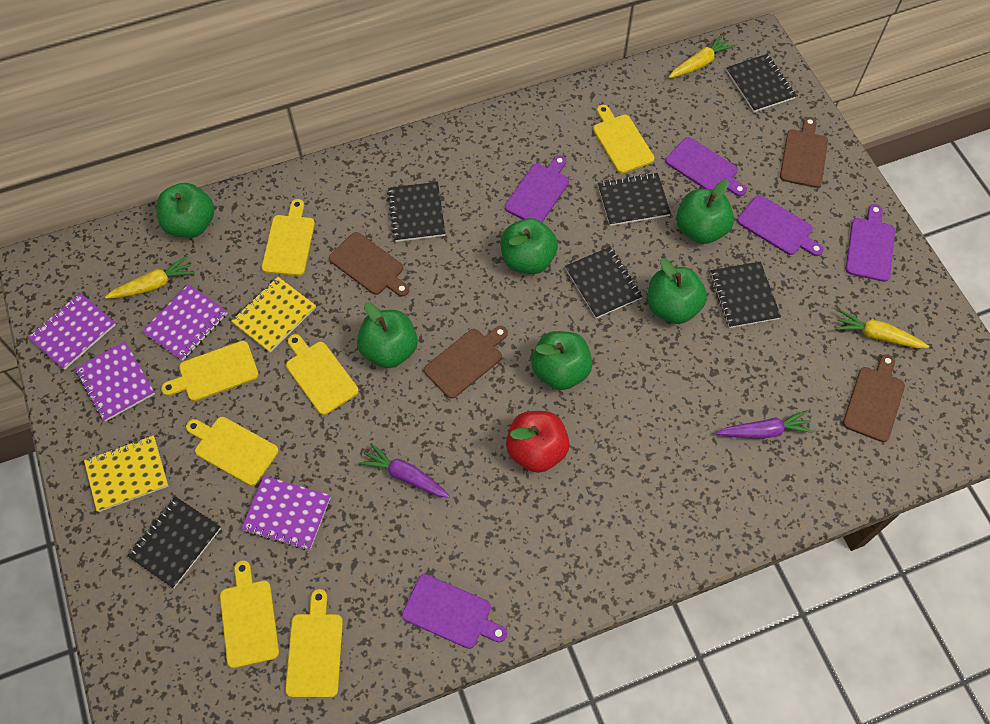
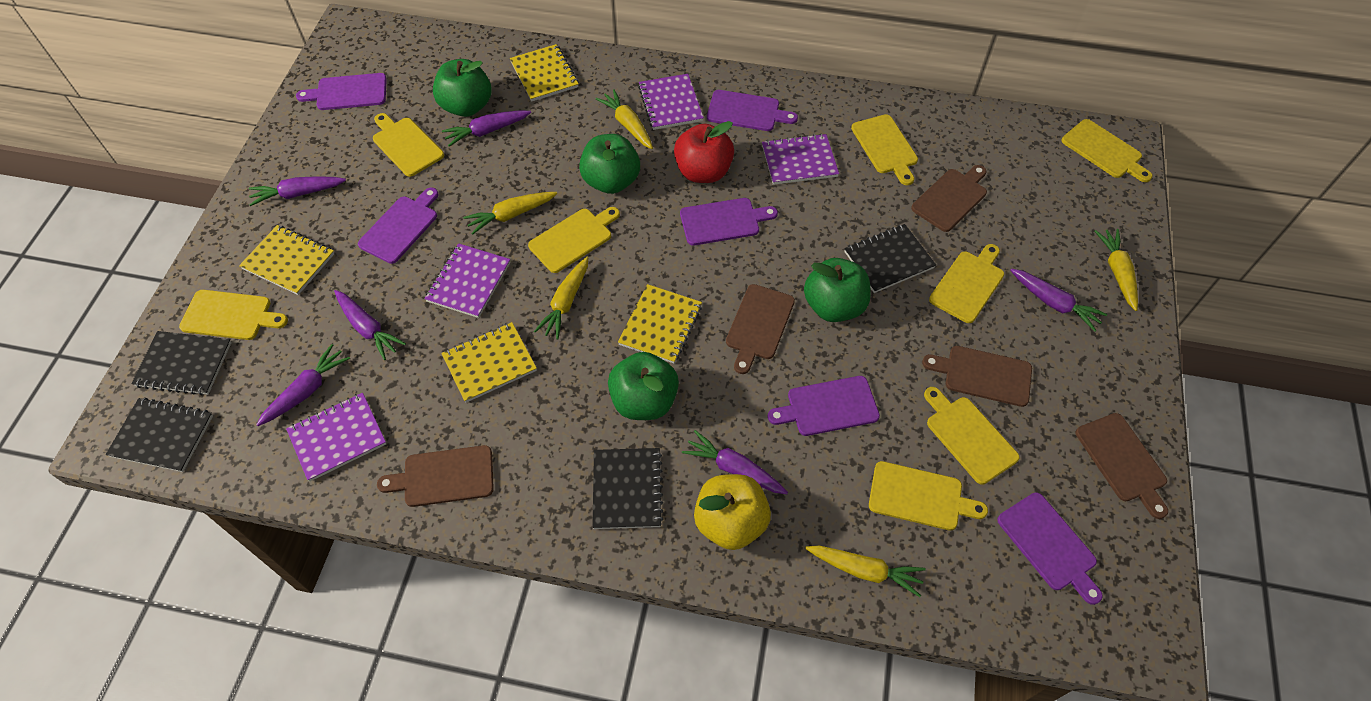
black notebook: 6 -> 4
brown cutting board: 4 -> 5
green apple: 6 -> 4
purple carrot: 2 -> 6
purple cutting board: 5 -> 6
yellow apple: 0 -> 1
yellow carrot: 3 -> 5
yellow cutting board: 7 -> 8
yellow notebook: 2 -> 4

